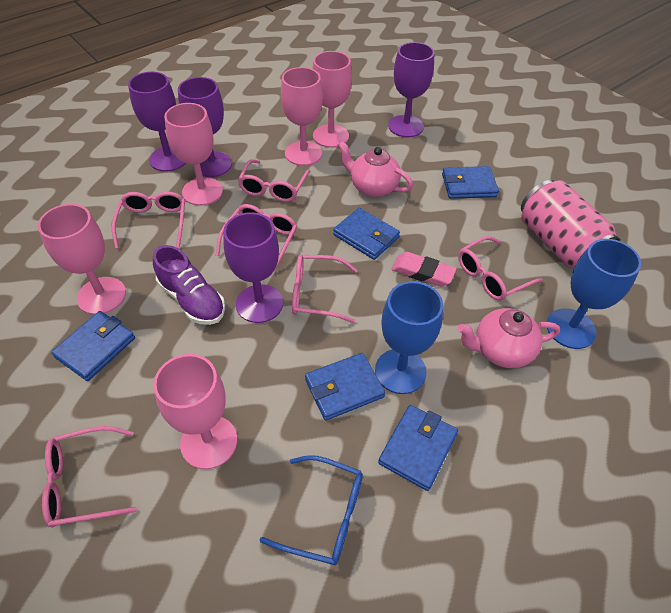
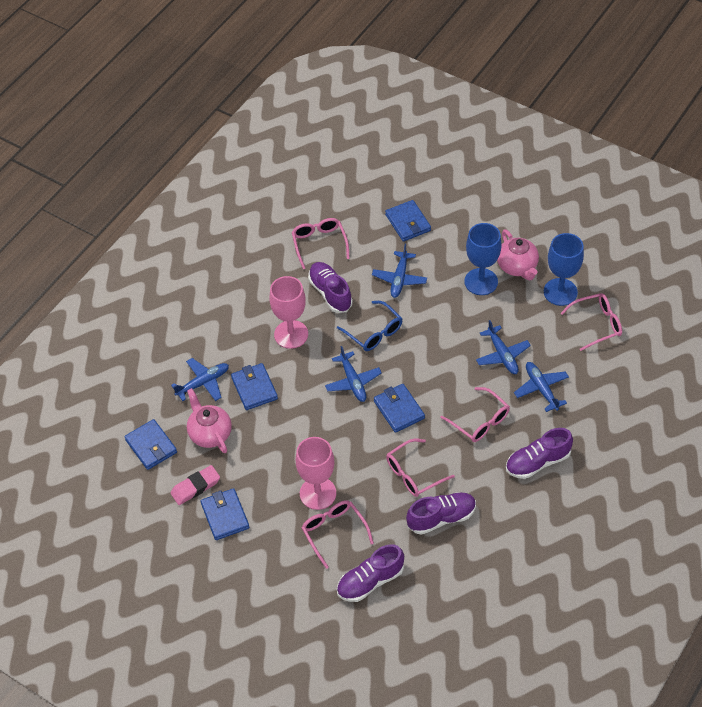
blue plane: 0 -> 5
pink can: 1 -> 0
pink glasses: 6 -> 5
pink goblet: 5 -> 2
purple goblet: 4 -> 0
purple shoe: 1 -> 4

